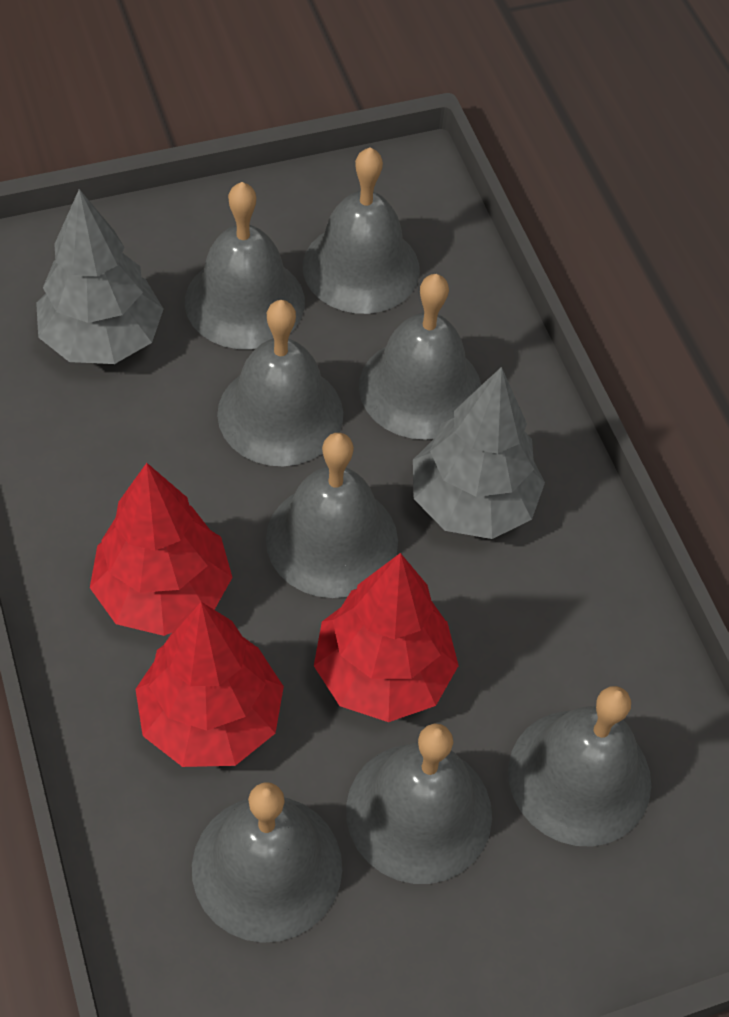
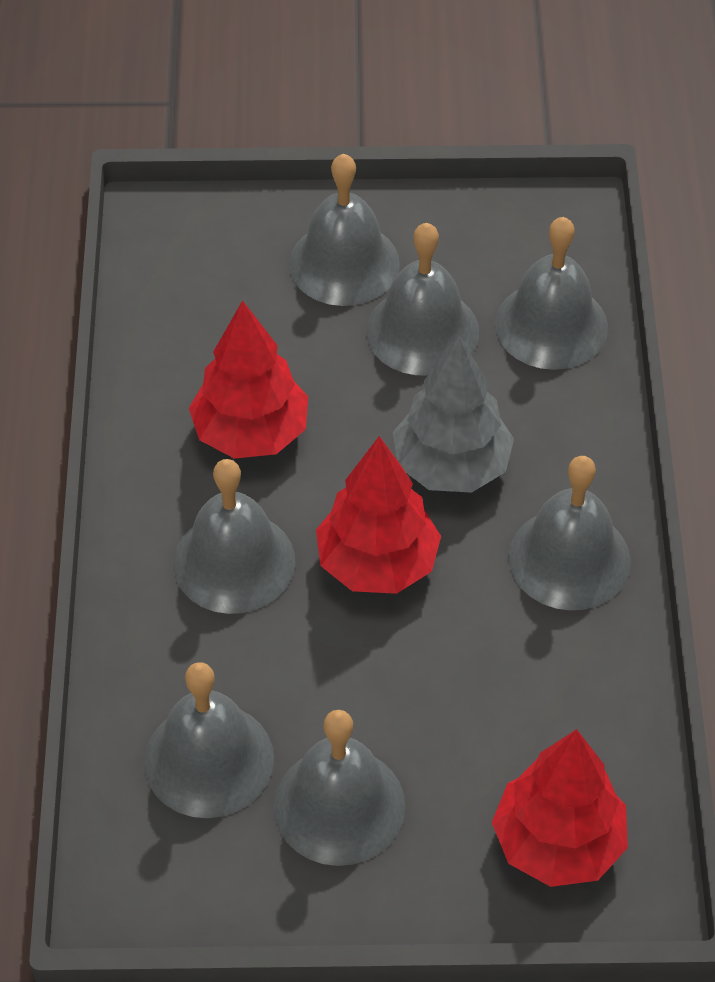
grey bell: 8 -> 7
grey tree: 2 -> 1

